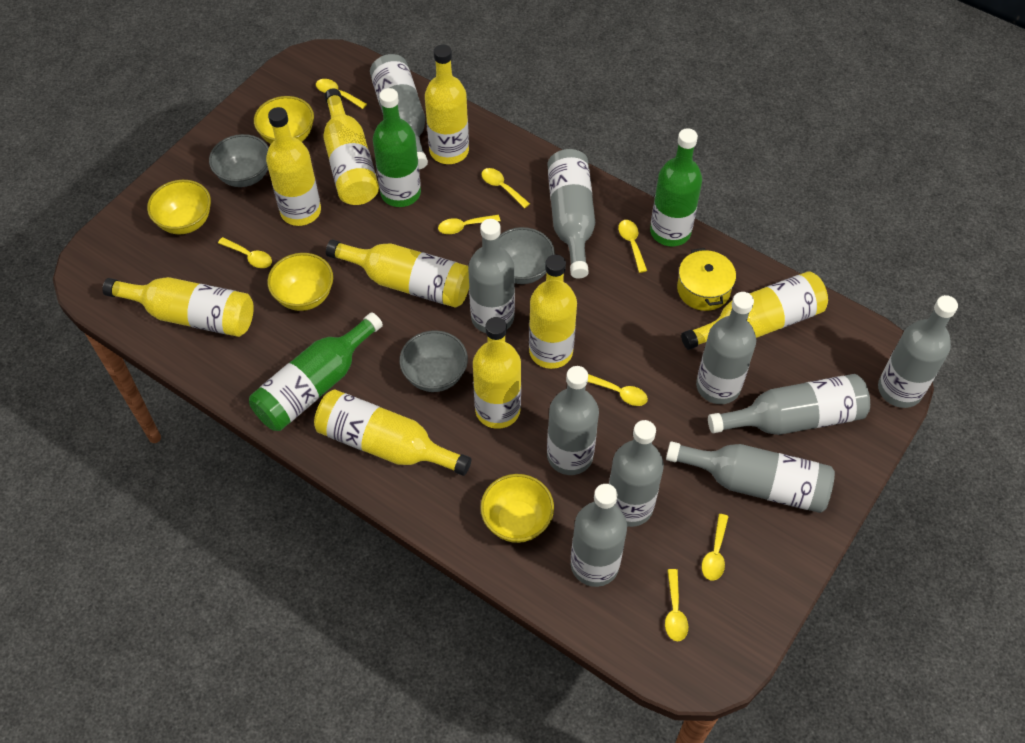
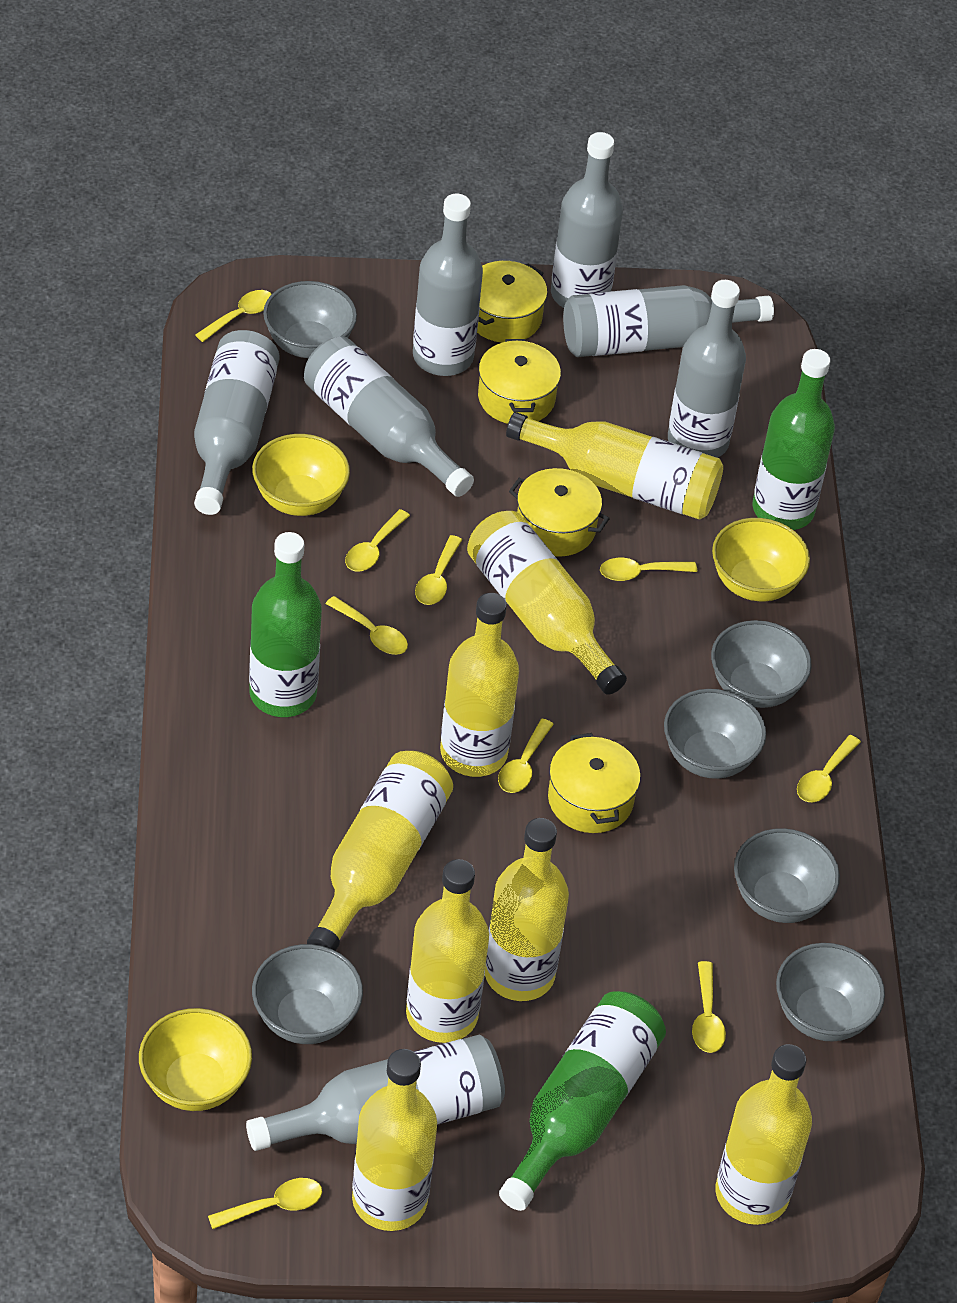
grey bottle: 10 -> 7
grey bowl: 3 -> 6
yellow bottle: 9 -> 8
yellow bowl: 4 -> 3
yellow pot: 1 -> 4
yellow spoon: 8 -> 9

